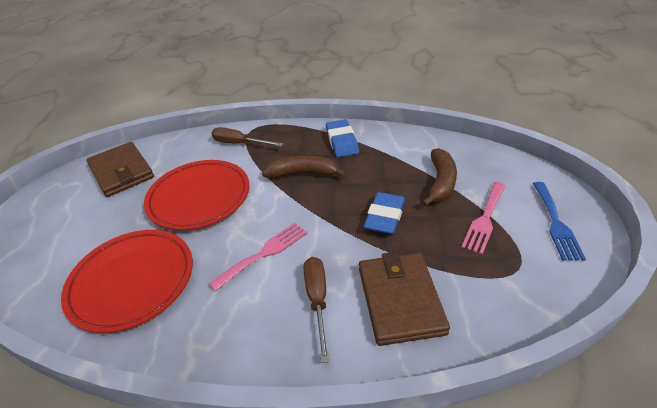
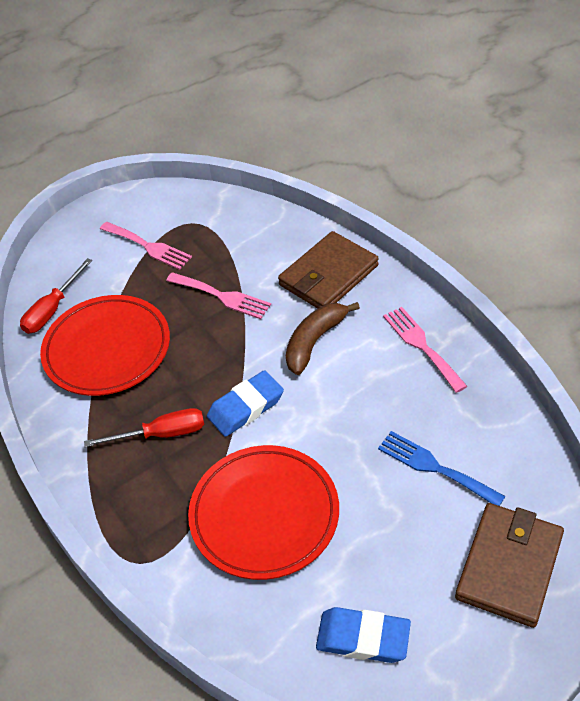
brown banana: 2 -> 1
brown screwdriver: 2 -> 0
pink fork: 2 -> 3
red screwdriver: 0 -> 2

